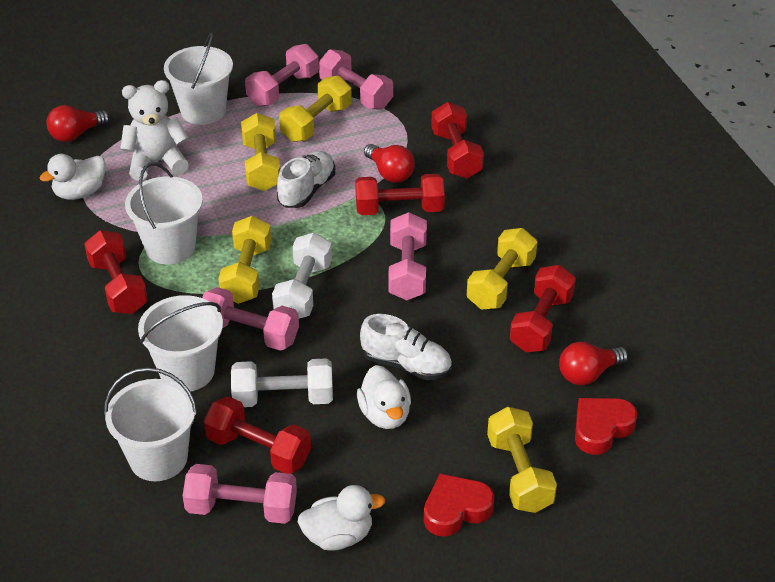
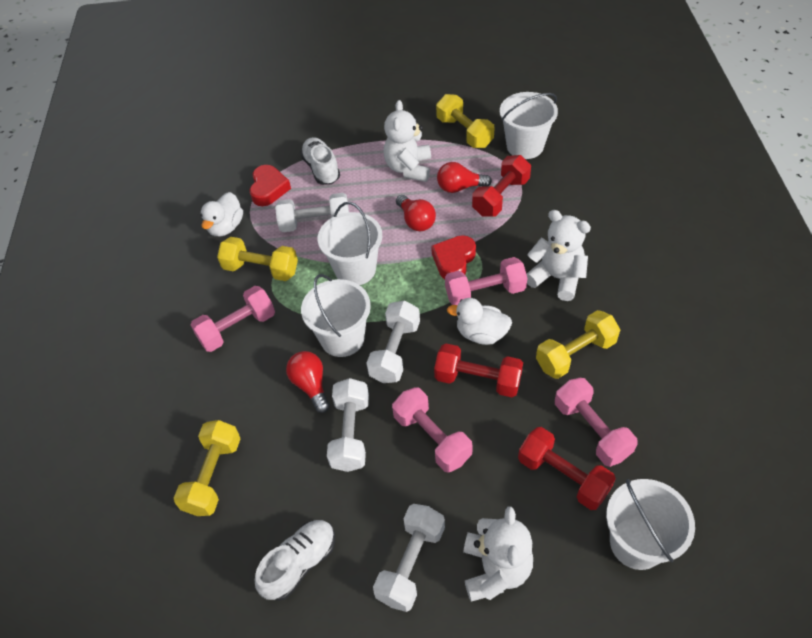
pink dumbbell: 5 -> 4
red dumbbell: 5 -> 3
white duck: 3 -> 2
white dumbbell: 2 -> 4
white teddy bear: 1 -> 3
yellow dumbbell: 5 -> 4

